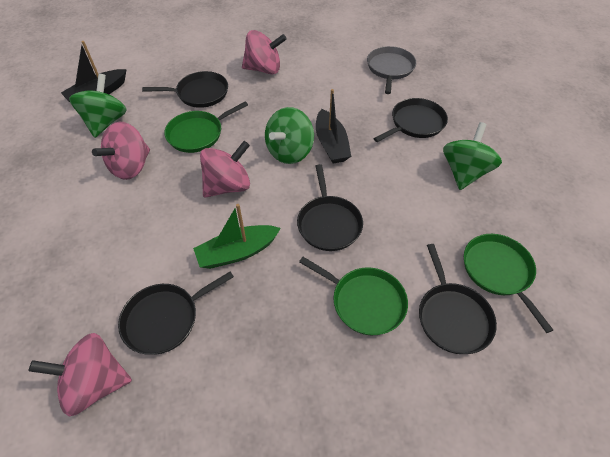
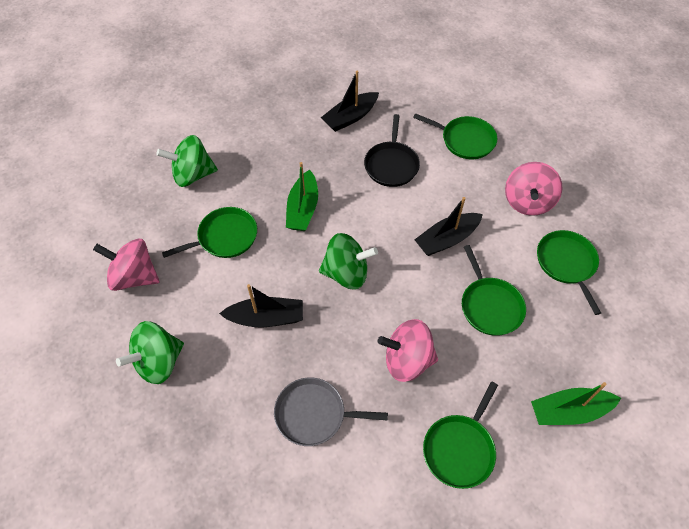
black boat: 2 -> 3
black pan: 5 -> 1
green boat: 1 -> 2
green pan: 3 -> 5
pink spinning top: 4 -> 3

